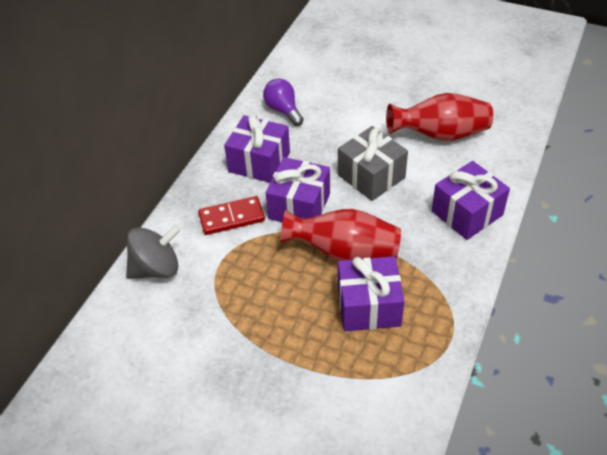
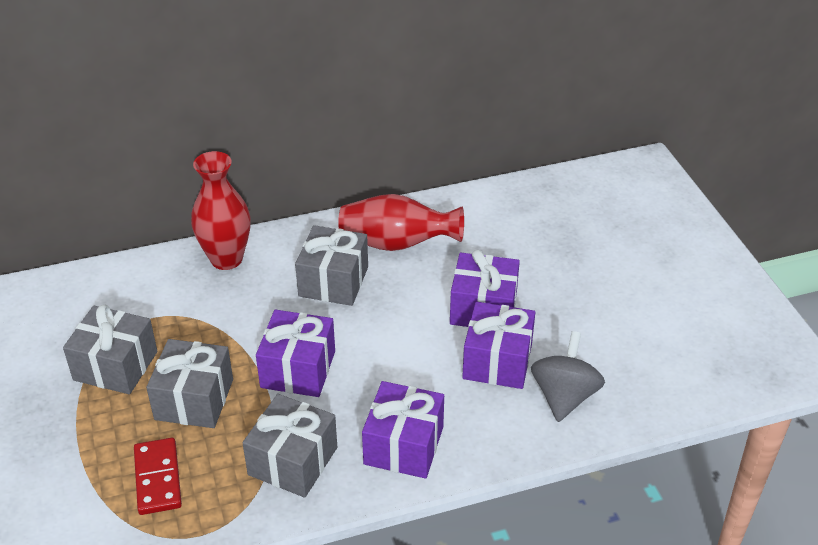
grey gift: 1 -> 4
purple light bulb: 1 -> 0

